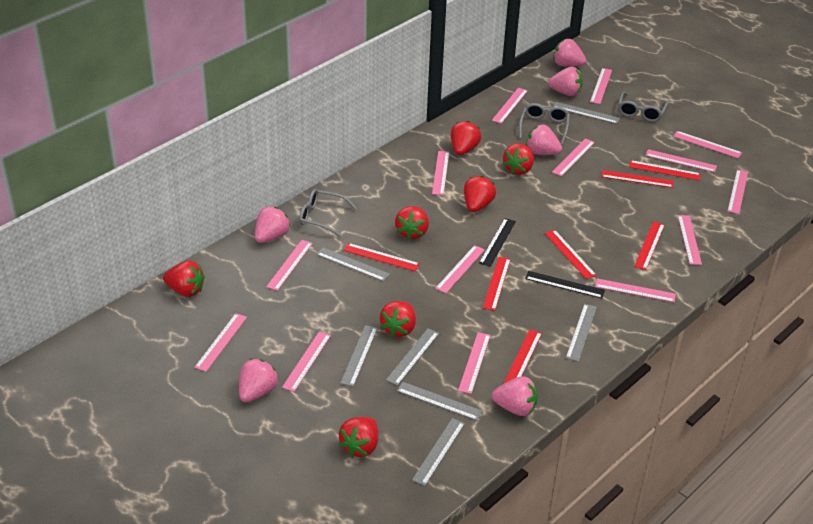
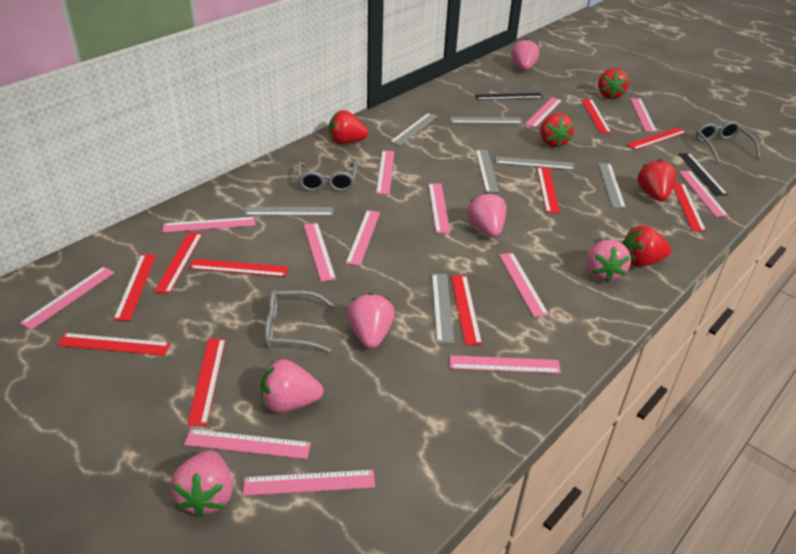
pink ruler: 14 -> 13
red ruler: 7 -> 10
red strawberry: 7 -> 5

